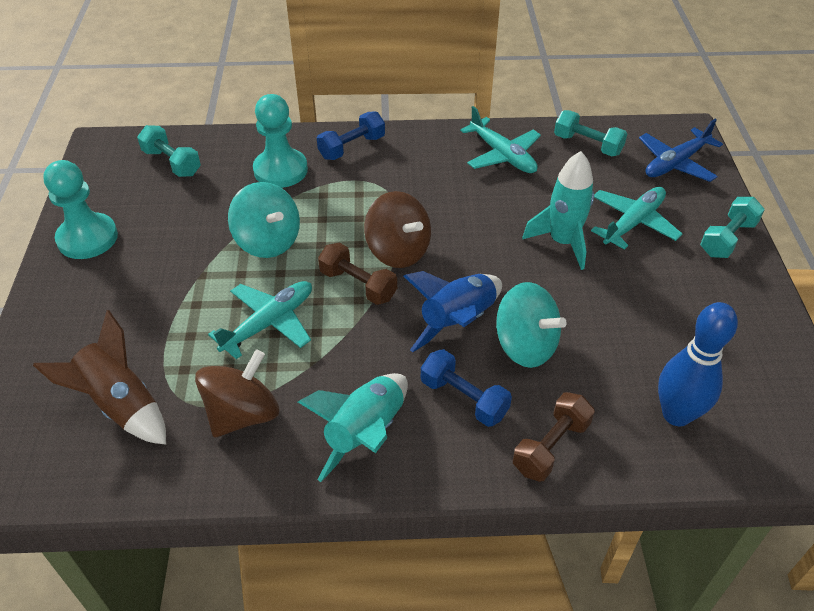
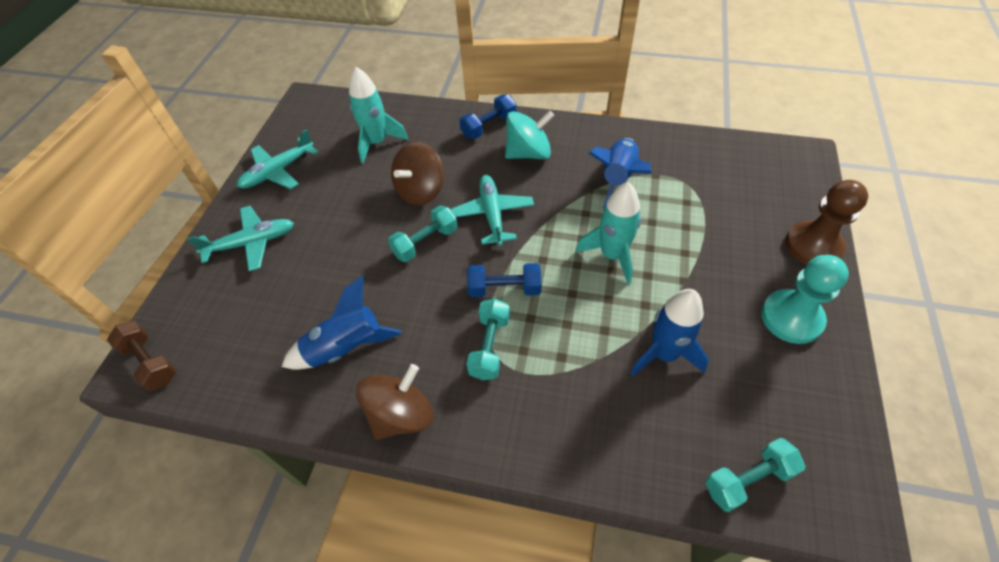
blue bowling pin: 1 -> 0
blue plane: 1 -> 0
blue rocket: 1 -> 3
brown dumbbell: 2 -> 1
brown pawn: 0 -> 1
brown rocket: 1 -> 0
turquoise pawn: 2 -> 1
turquoise spinning top: 2 -> 1

